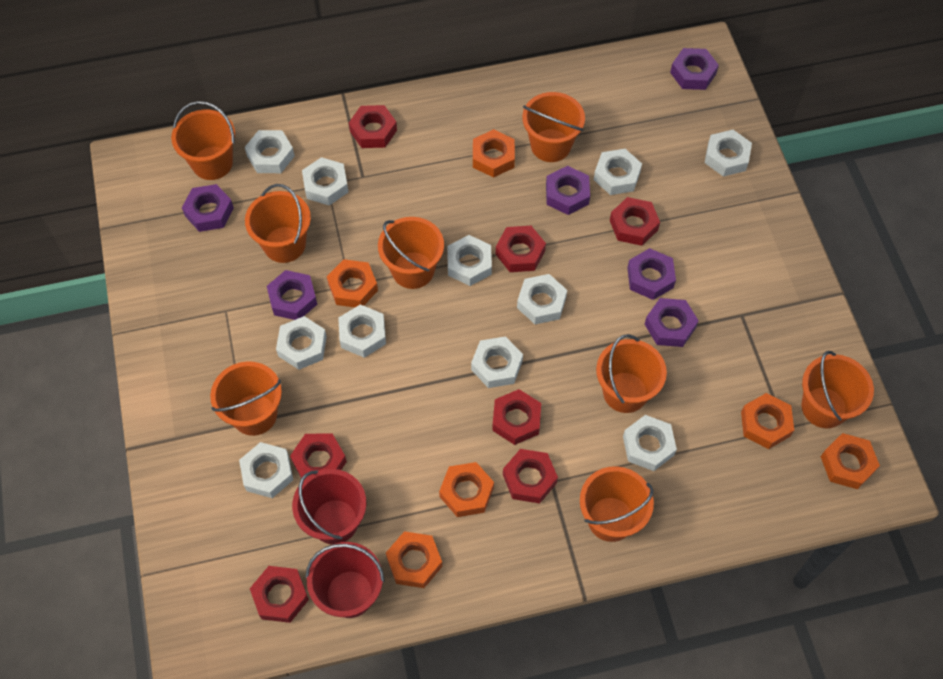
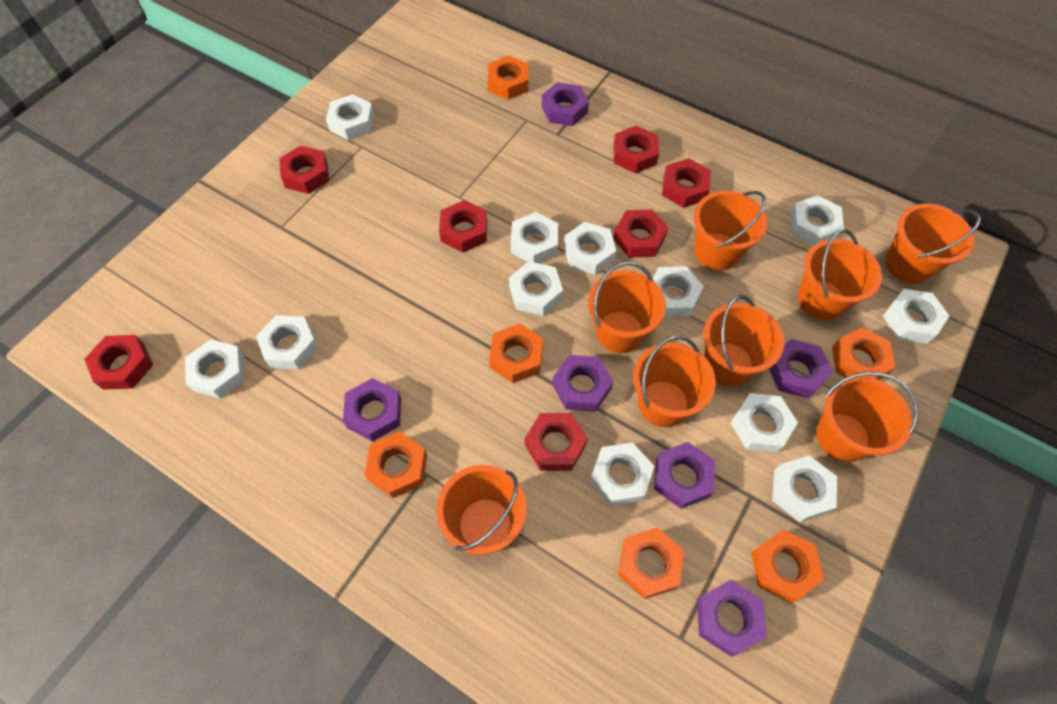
red bucket: 2 -> 0
white nut: 11 -> 12

